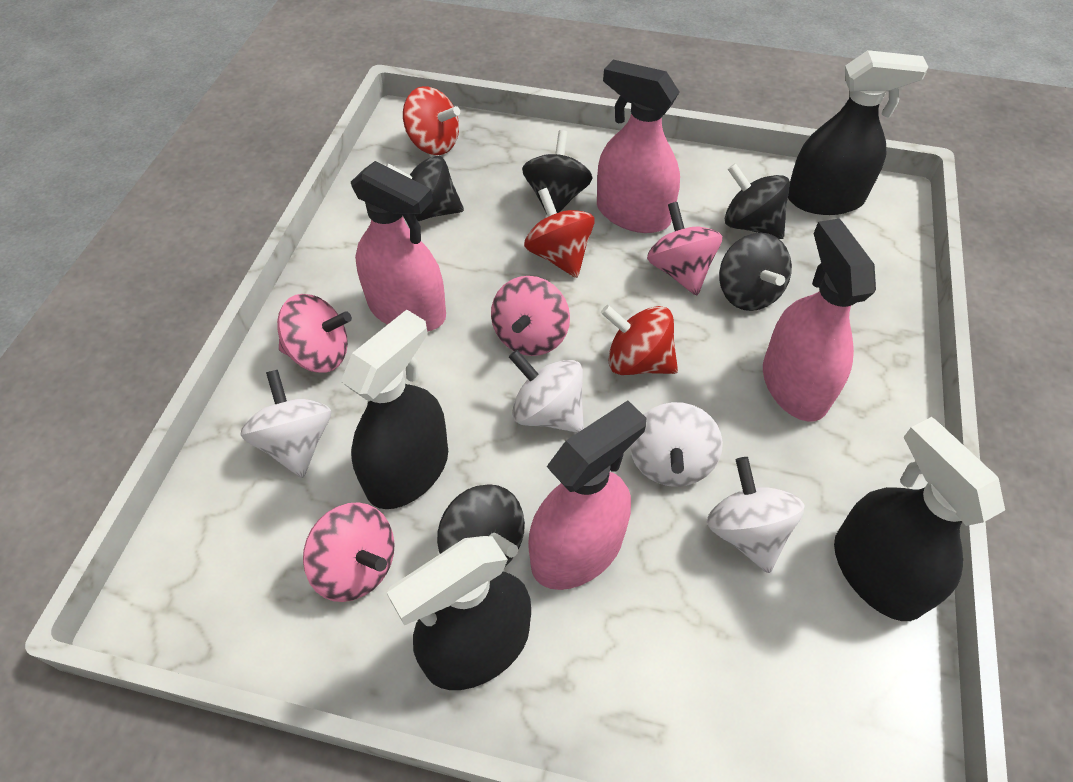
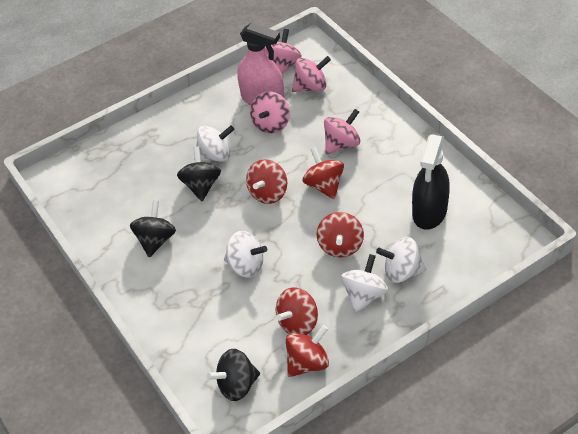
black spinning top: 5 -> 3
black spray bottle: 4 -> 1
pink spray bottle: 4 -> 1
red spinning top: 3 -> 5

